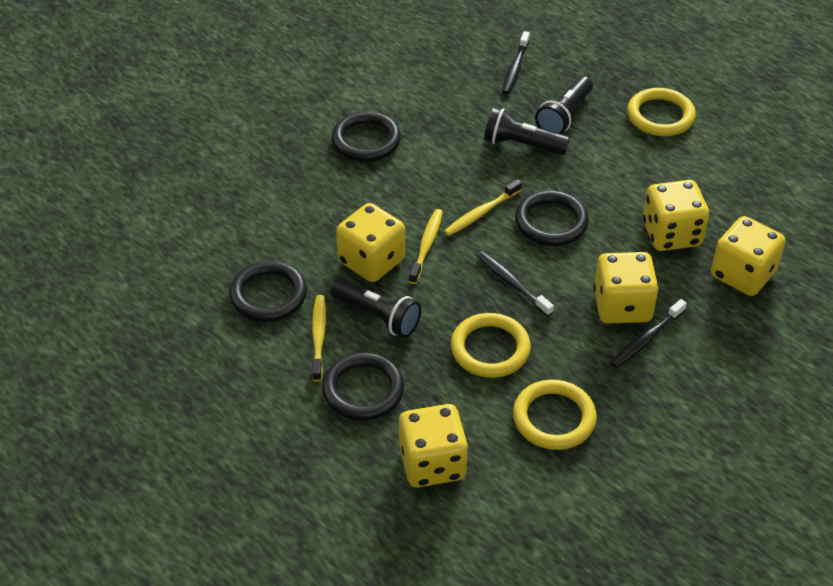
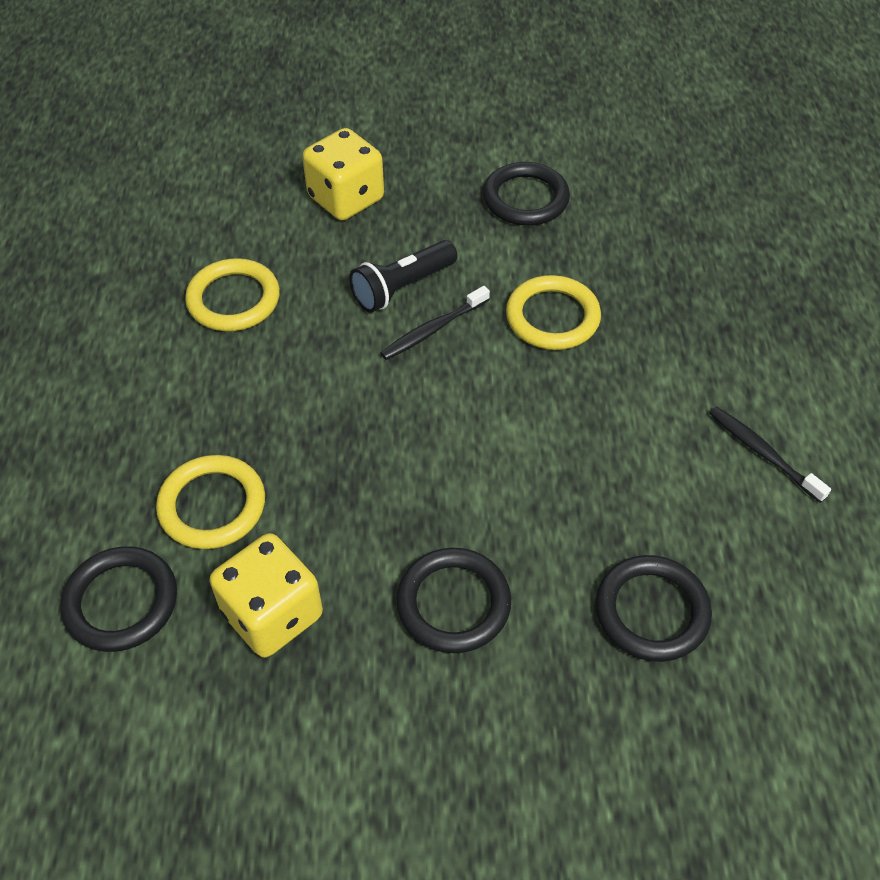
black flashlight: 3 -> 1
black toothbrush: 3 -> 2
yellow dice: 5 -> 2
yellow toothbrush: 3 -> 0

